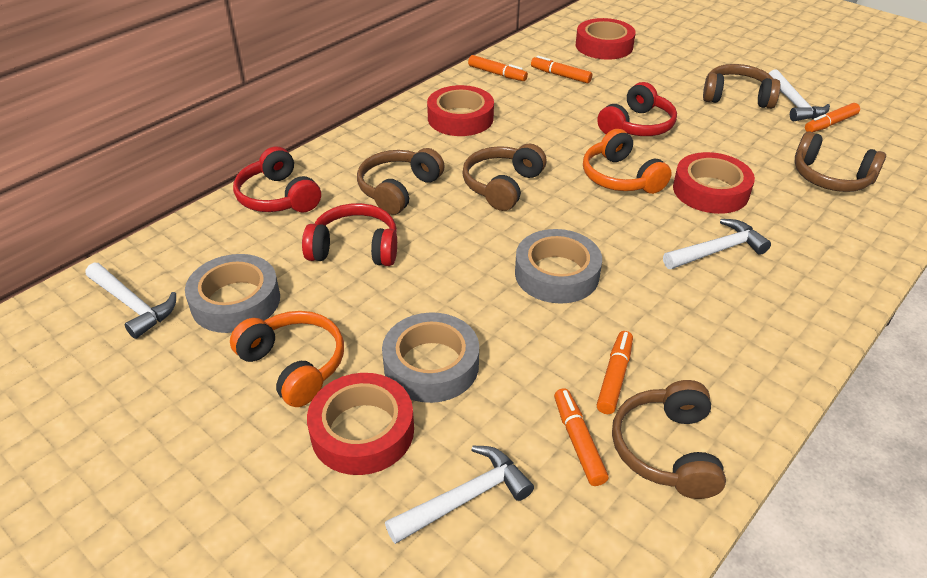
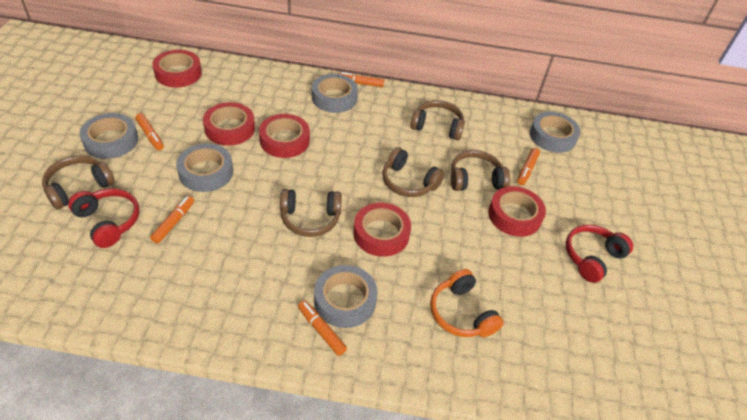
grey tape: 3 -> 5
orange headphones: 2 -> 1
red headphones: 3 -> 2
red tape: 4 -> 5
white hammer: 4 -> 0

